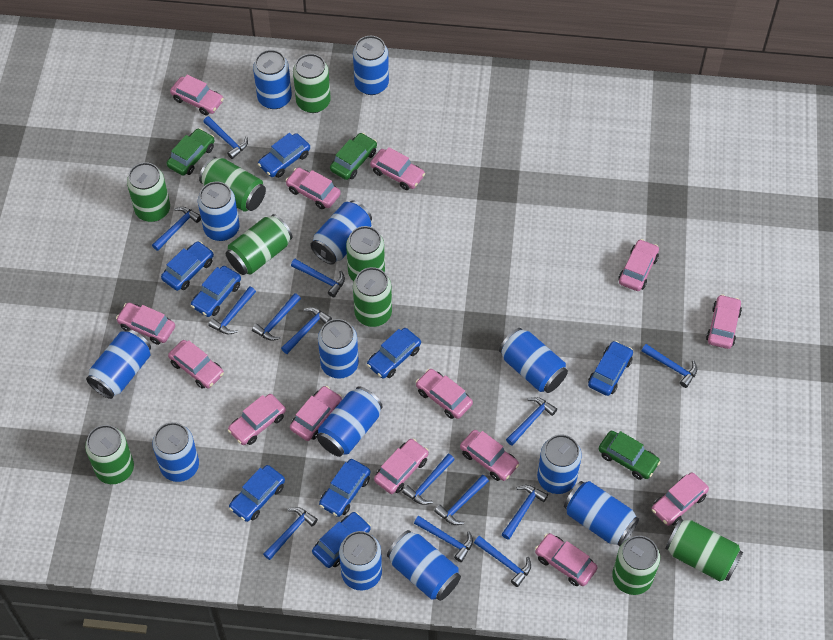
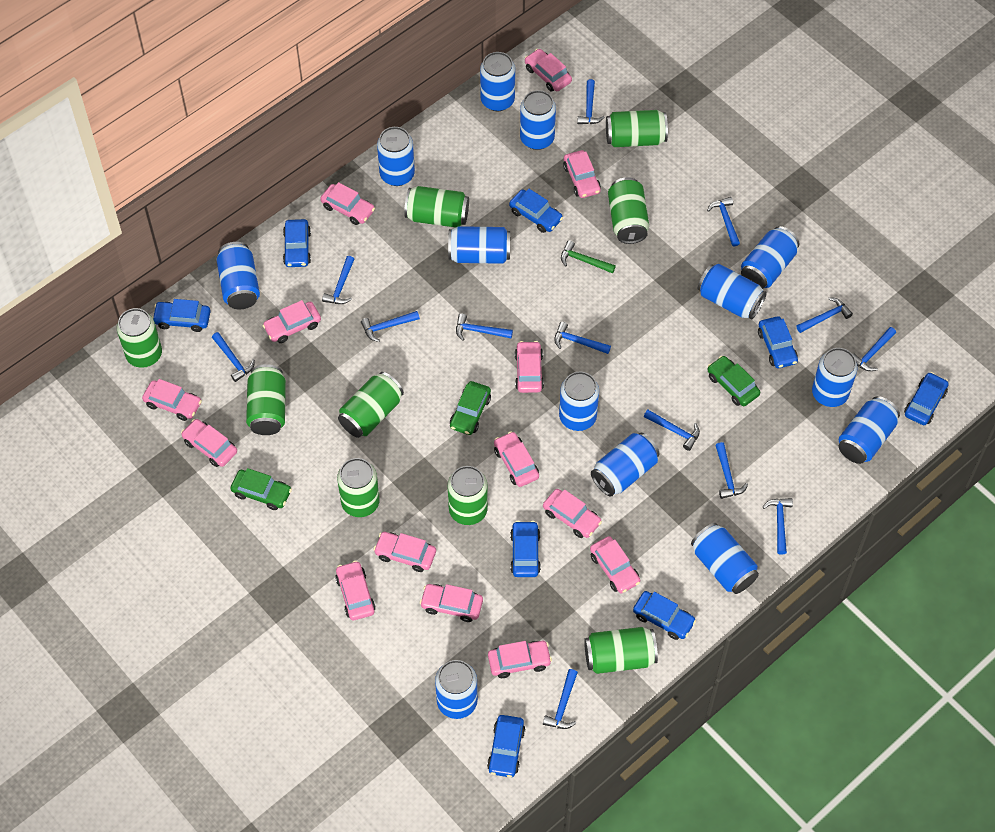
blue hammer: 14 -> 13
green hammer: 0 -> 1

